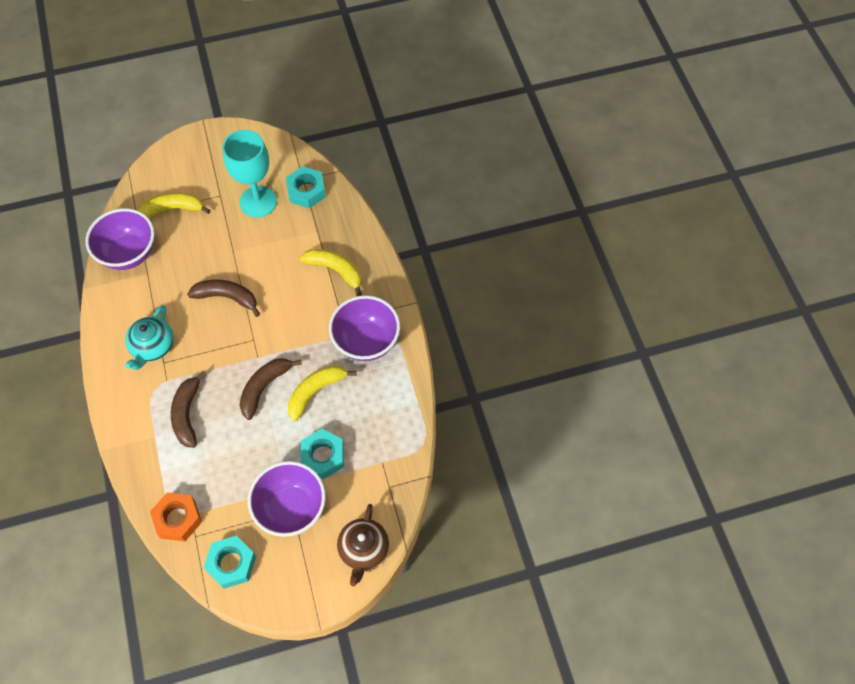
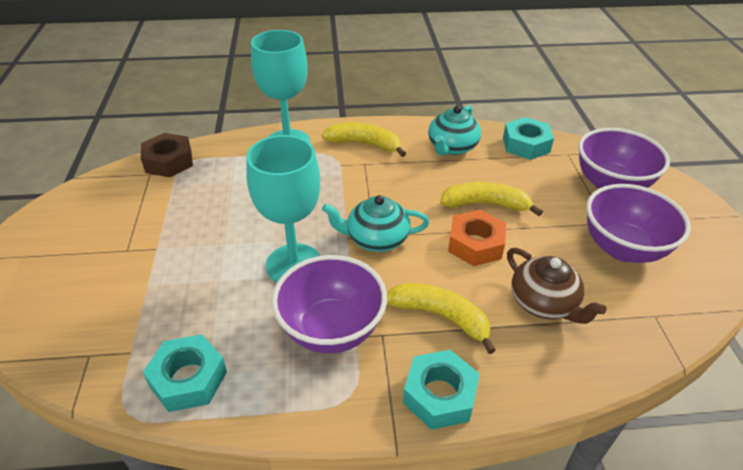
brown banana: 3 -> 0
brown nut: 0 -> 1
turquoise goblet: 1 -> 2
turquoise teapot: 1 -> 2

